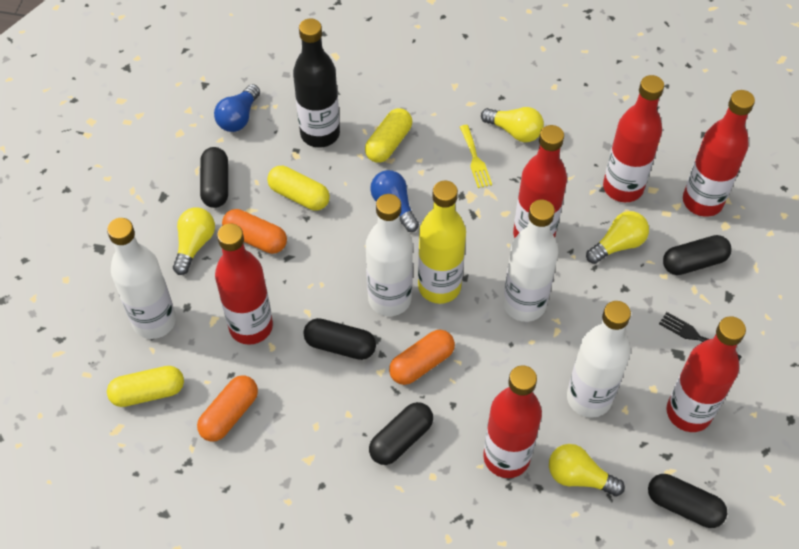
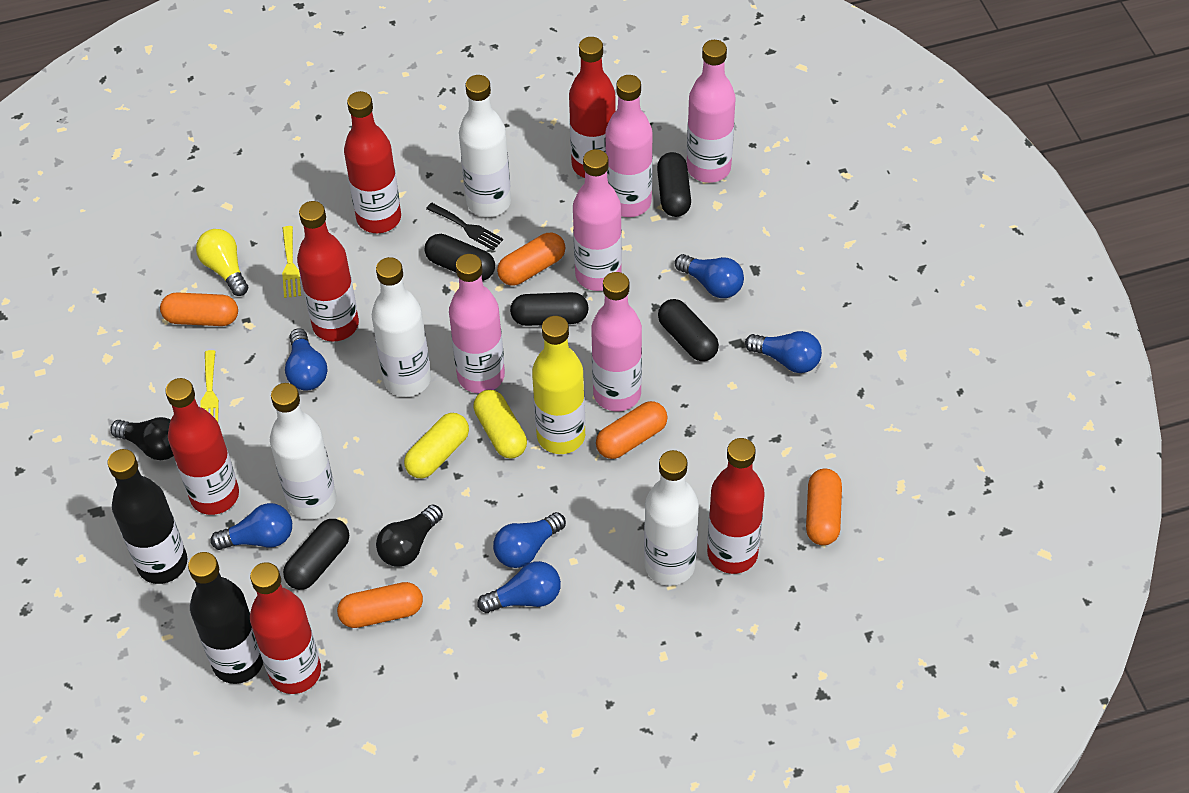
black bottle: 1 -> 2
black light bulb: 0 -> 2
blue light bulb: 2 -> 6
orange capsule: 3 -> 5
pink bottle: 0 -> 5
yellow capsule: 3 -> 2
yellow fork: 1 -> 2
yellow light bulb: 4 -> 1

